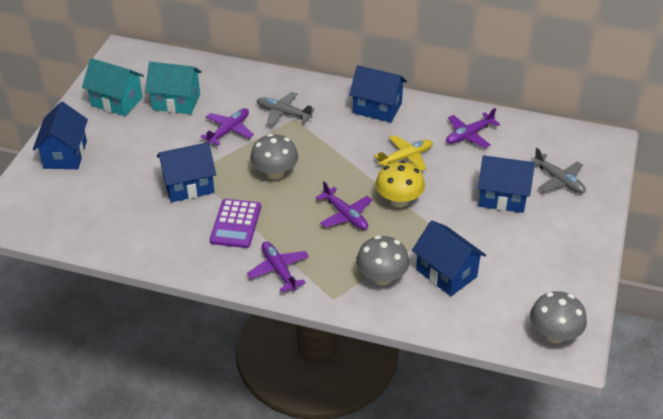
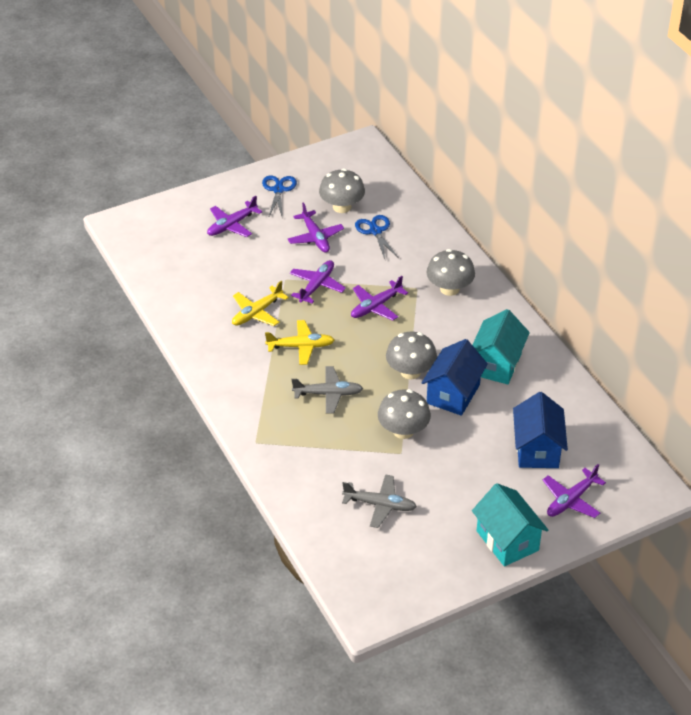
blue house: 5 -> 2
blue scissors: 0 -> 2
grey mushroom: 3 -> 4
purple calculator: 1 -> 0
purple plane: 4 -> 5
yellow mushroom: 1 -> 0
yellow plane: 1 -> 2

